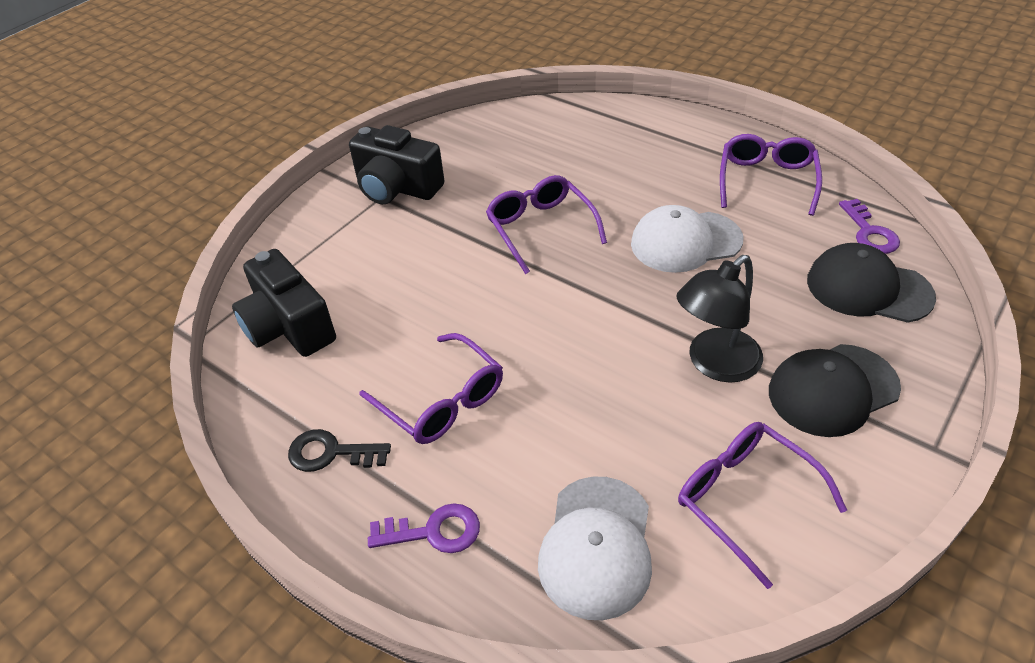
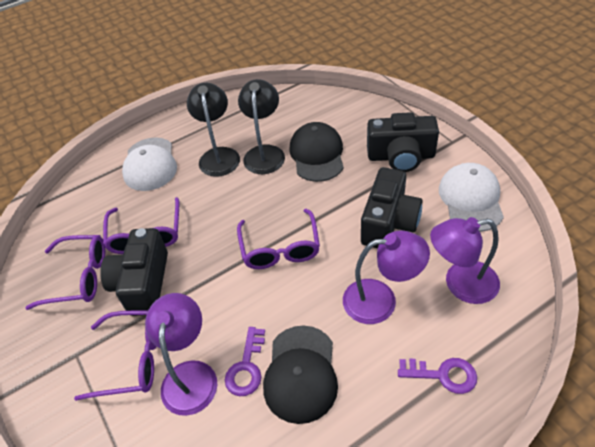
black camera: 2 -> 3
black key: 1 -> 0
black lamp: 1 -> 2
purple lamp: 0 -> 3

